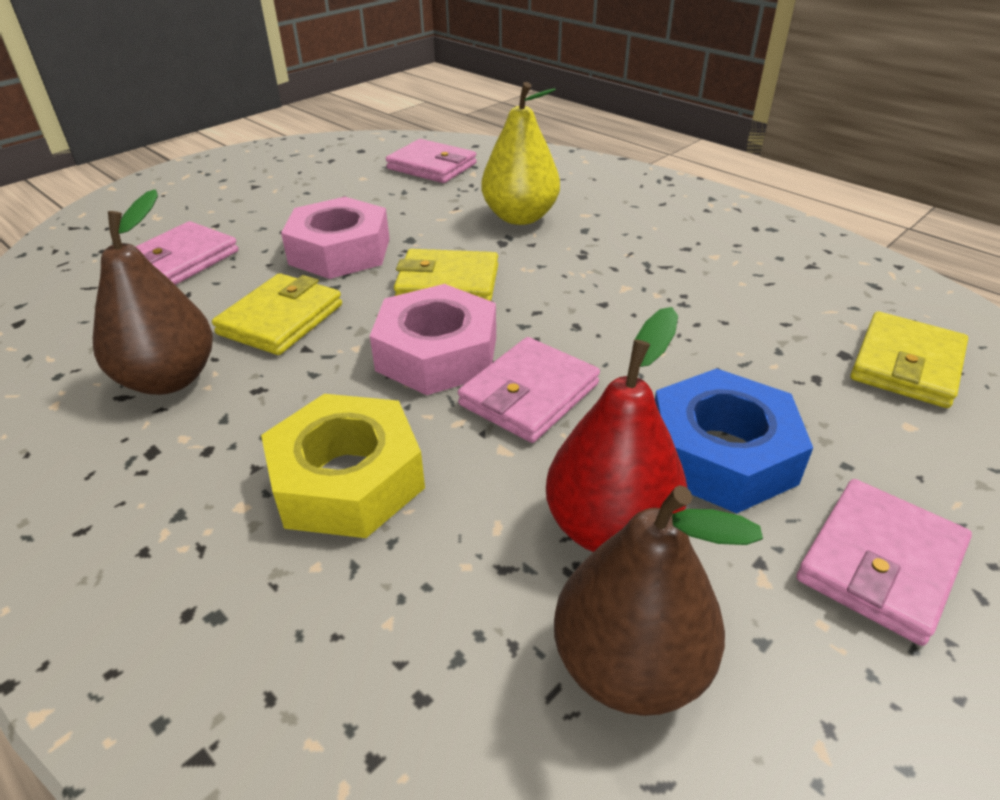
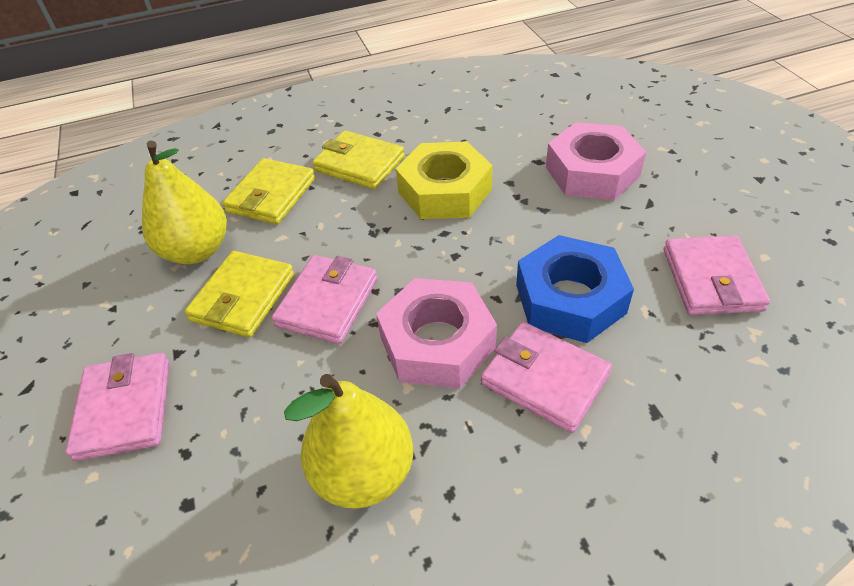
brown pear: 2 -> 0
red pear: 1 -> 0
yellow pear: 1 -> 2

